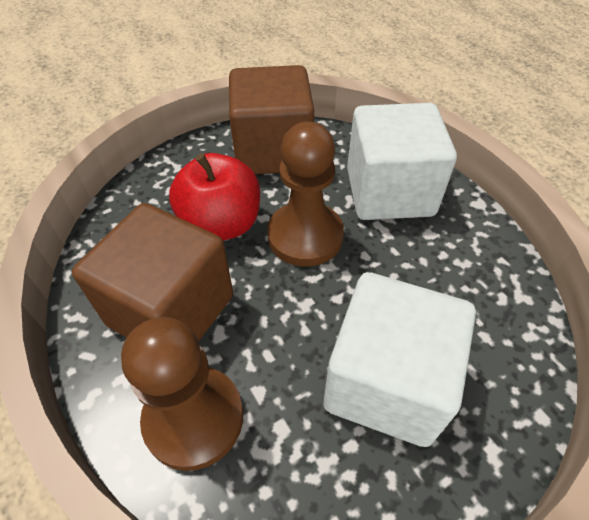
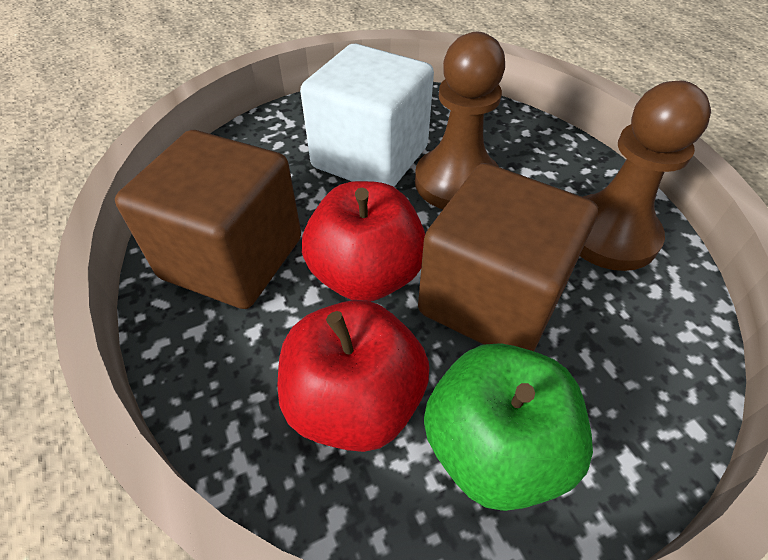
green apple: 0 -> 1
red apple: 1 -> 2
white cube: 2 -> 1

